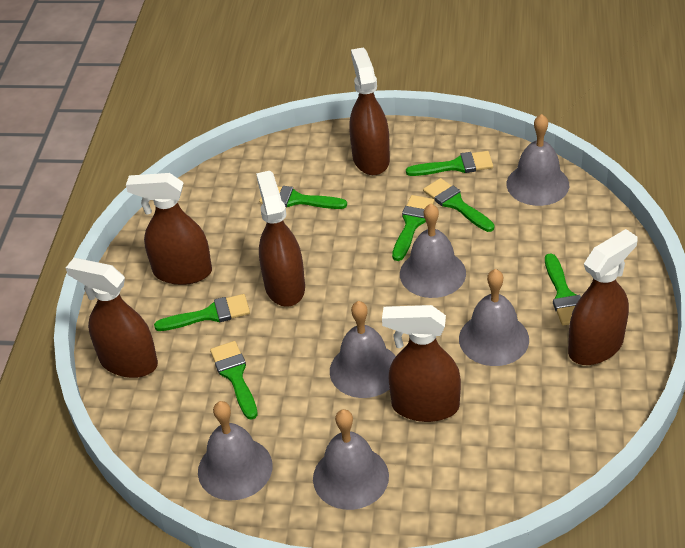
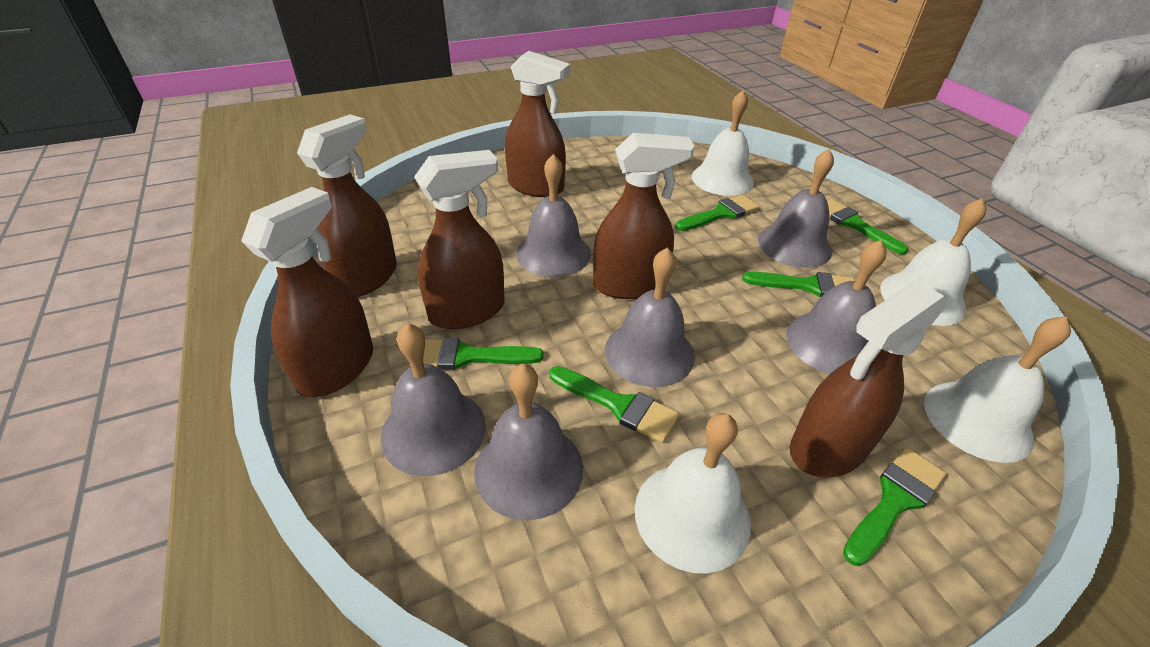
green brush: 7 -> 6
white bell: 0 -> 4

